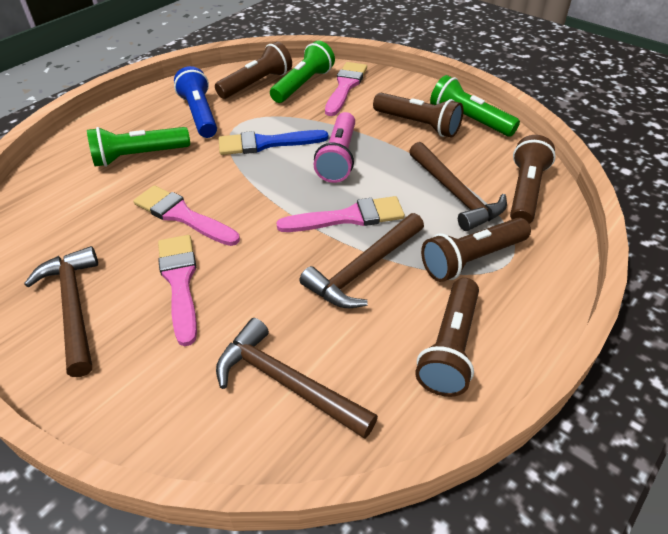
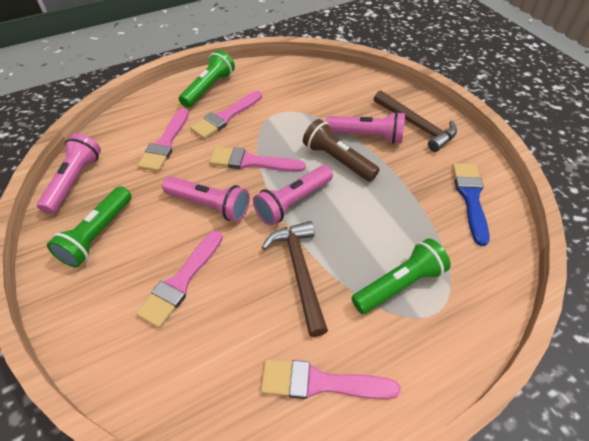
blue flashlight: 1 -> 0
brown flashlight: 5 -> 1
brown hammer: 4 -> 2
pink brush: 4 -> 5
pink flashlight: 1 -> 4

